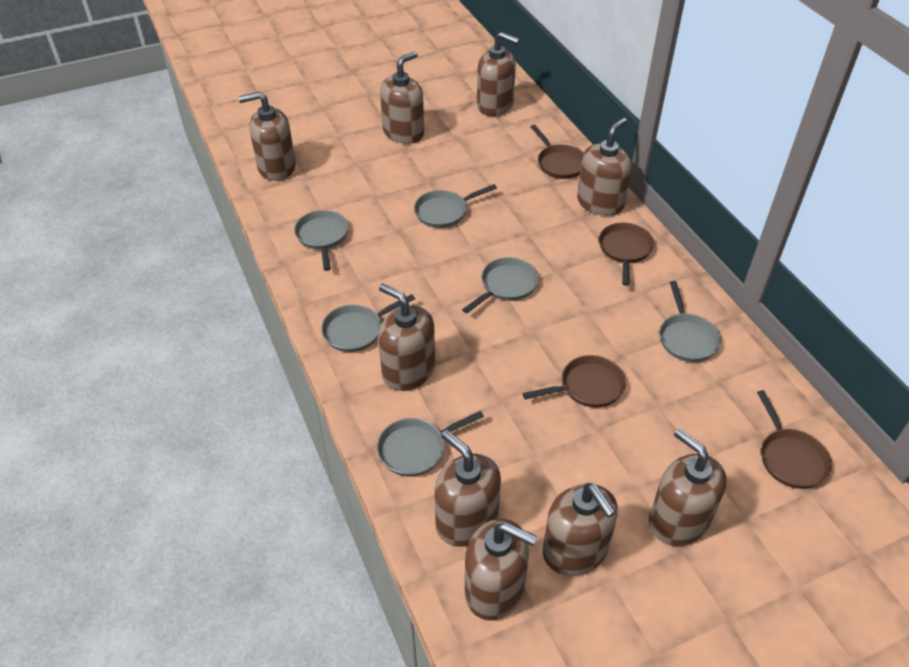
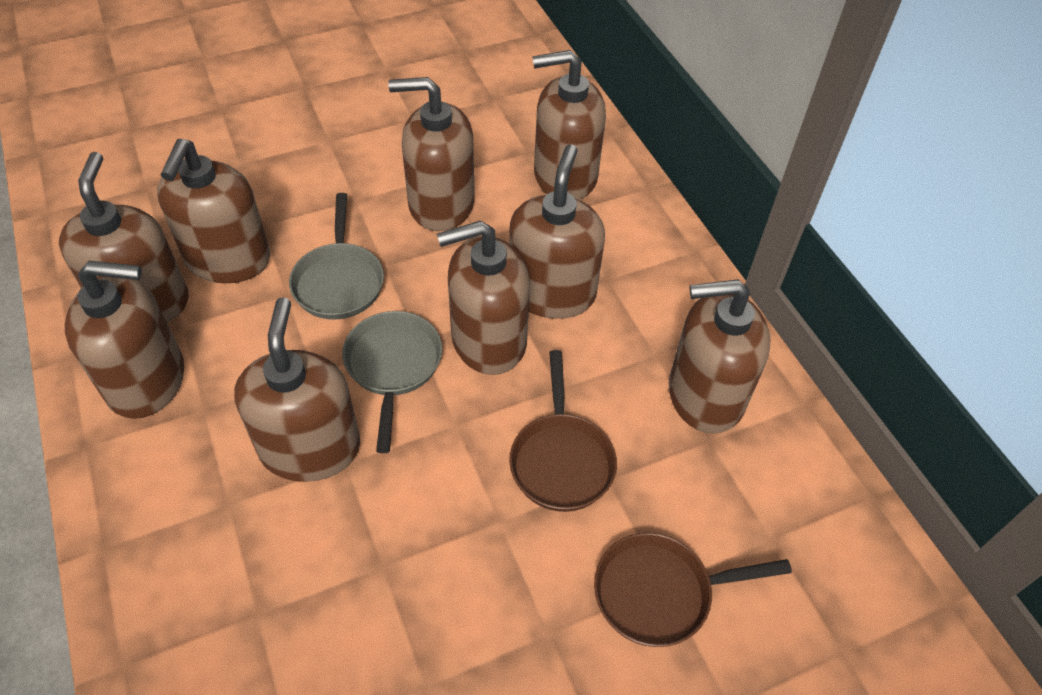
brown pan: 4 -> 2
grey pan: 6 -> 2

